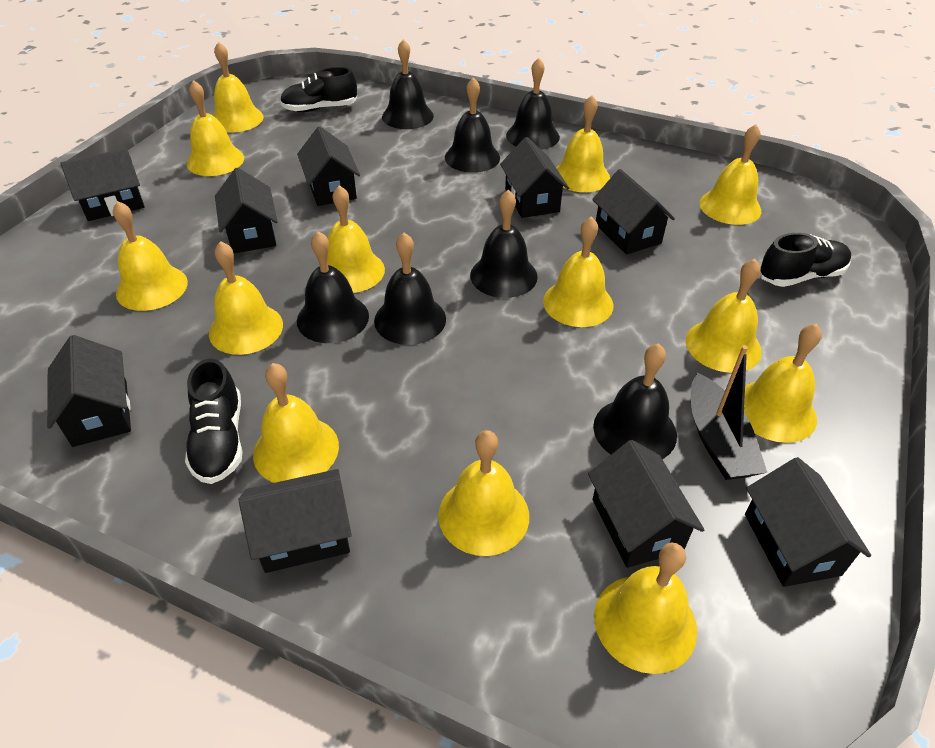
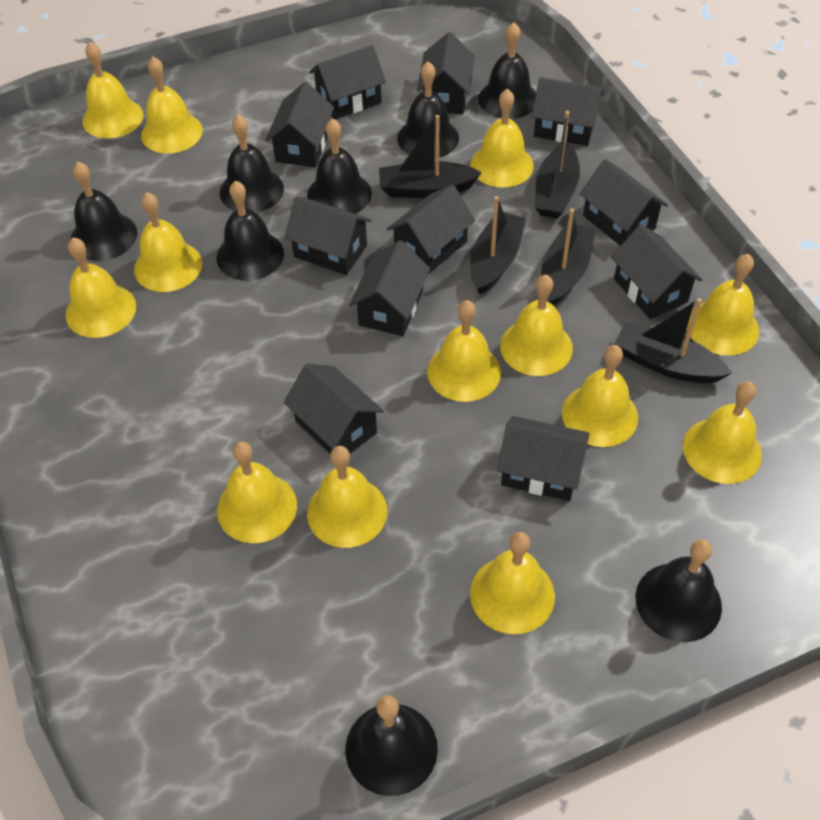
black bell: 7 -> 8
black boat: 1 -> 5
black house: 9 -> 11
black shoe: 3 -> 0

